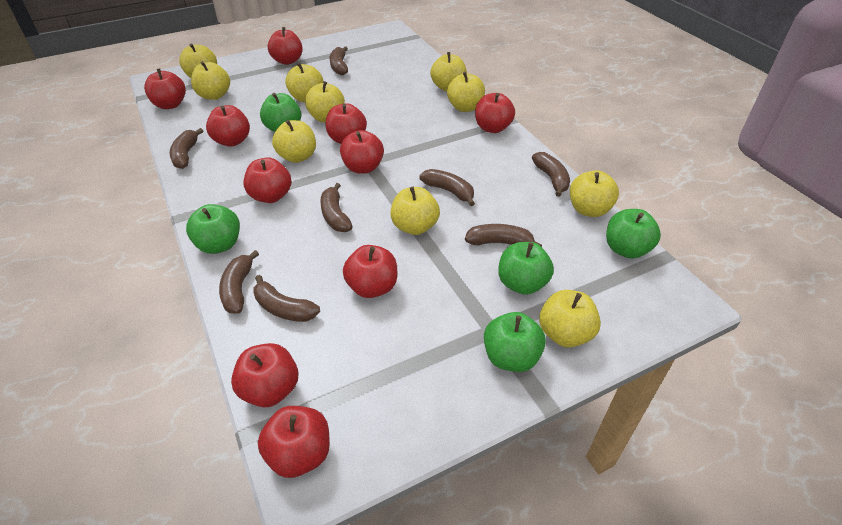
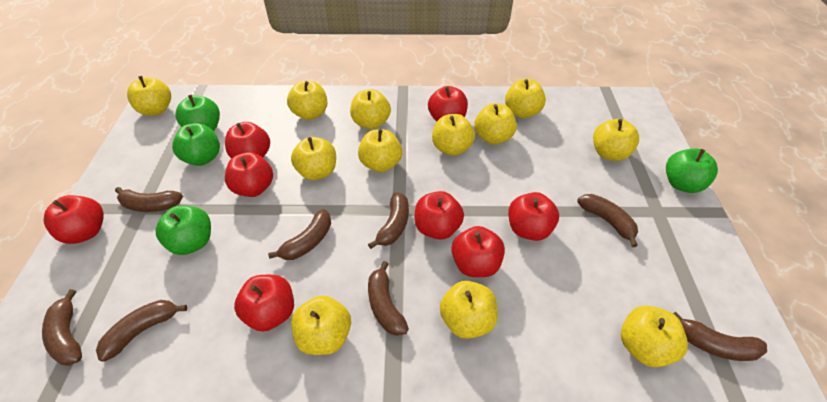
green apple: 5 -> 4
red apple: 10 -> 8
yellow apple: 10 -> 12

